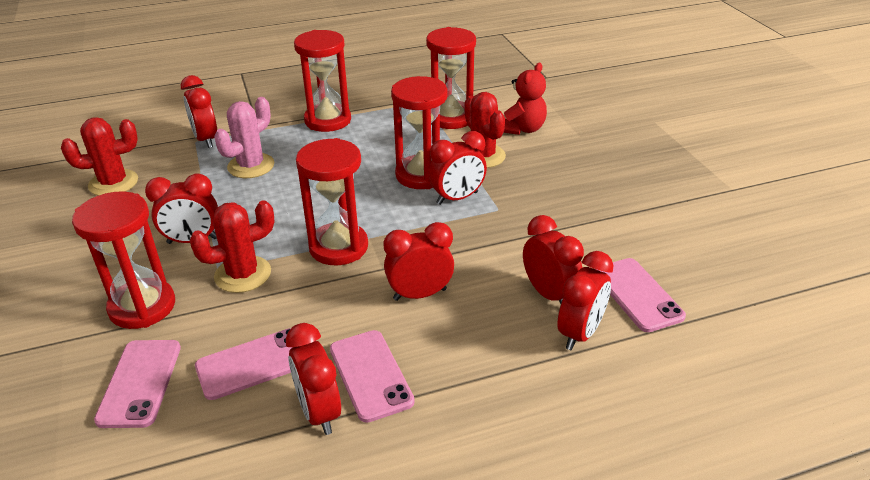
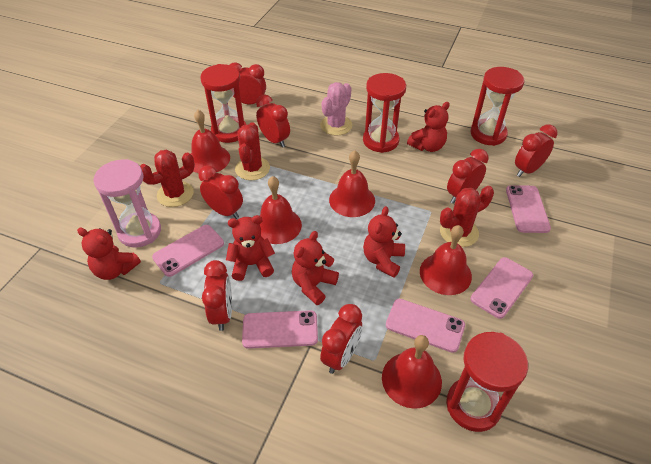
pink hourglass: 0 -> 1
pink phone: 4 -> 5
red bell: 0 -> 5
red hourglass: 5 -> 4
red teddy bear: 1 -> 5

